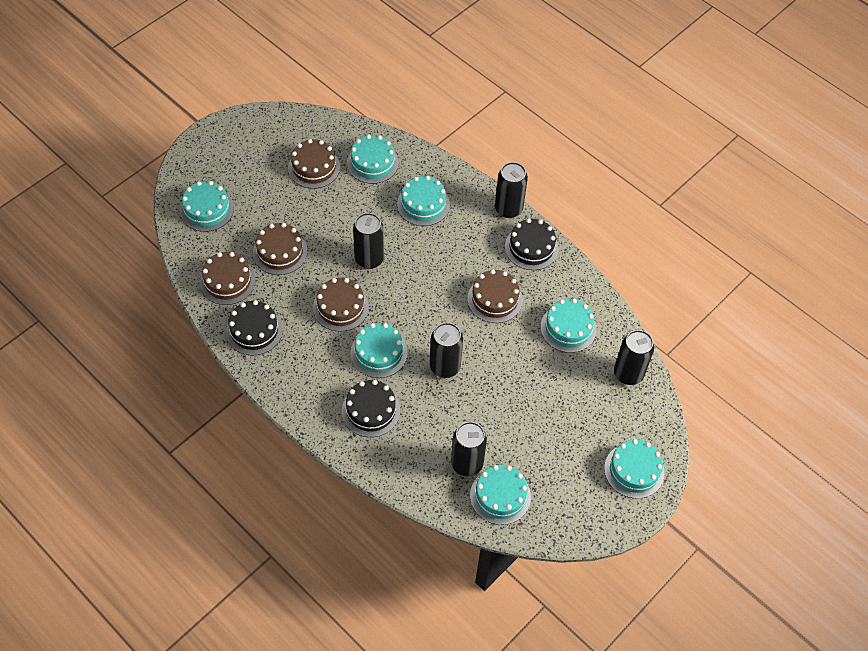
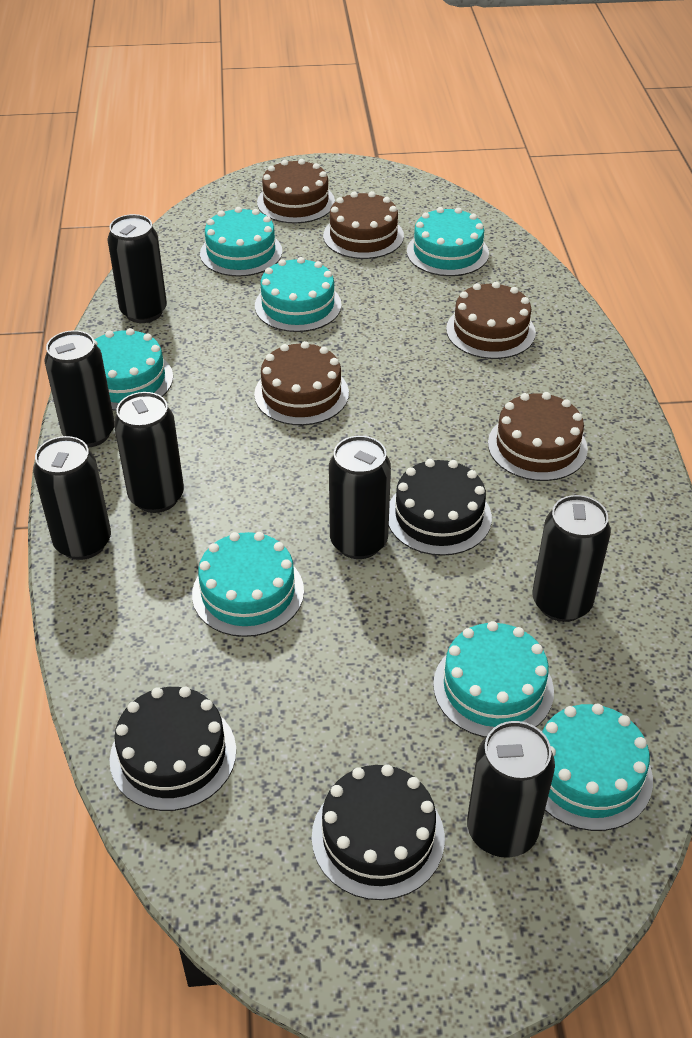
black can: 5 -> 7

